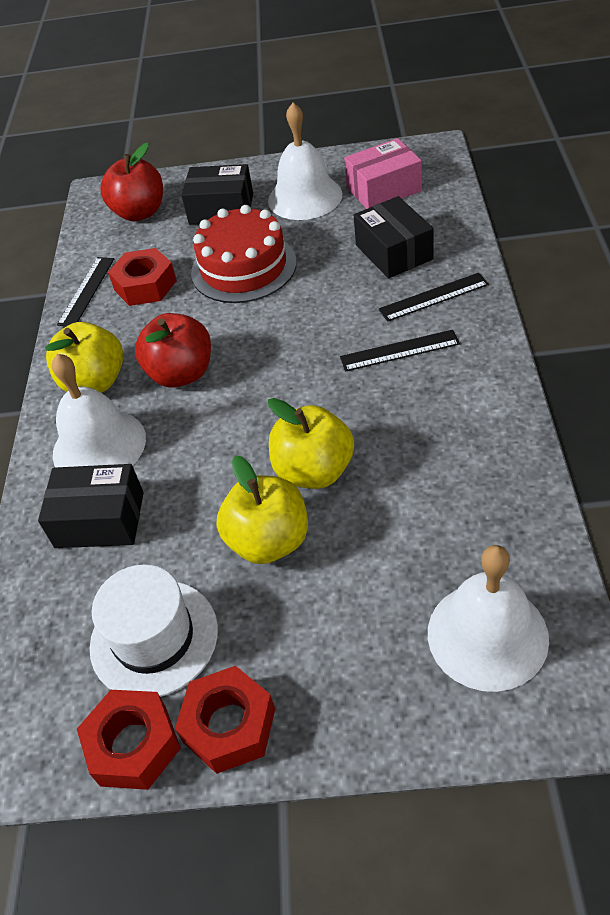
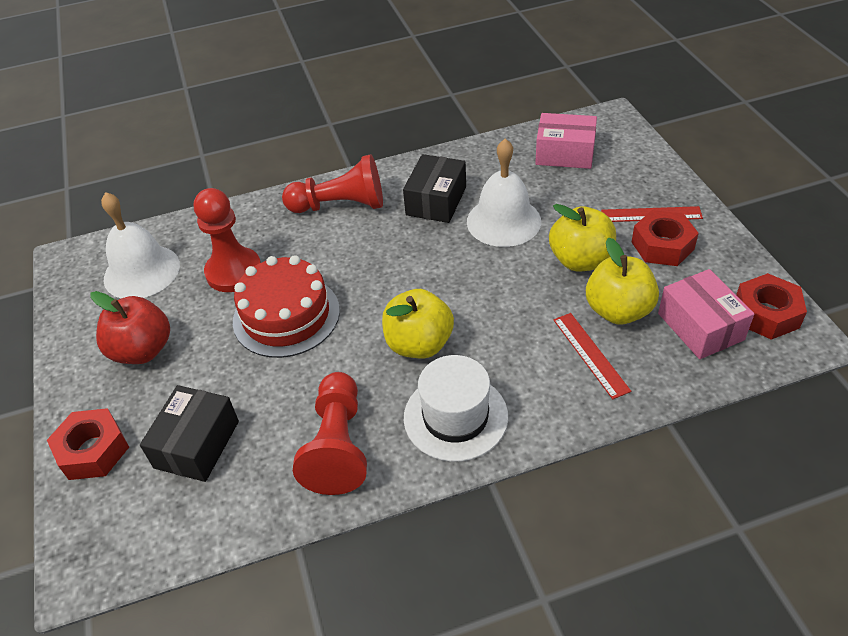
black box: 3 -> 2
black ruler: 3 -> 0
pink box: 1 -> 2
red apple: 2 -> 1
red pawn: 0 -> 3
red ruler: 0 -> 2
white bell: 3 -> 2

